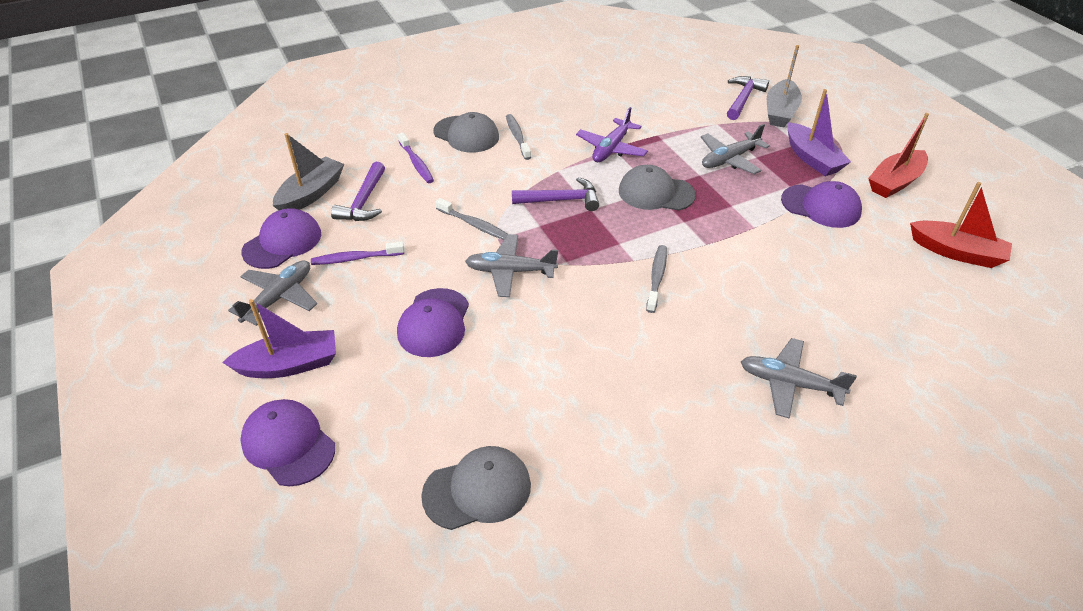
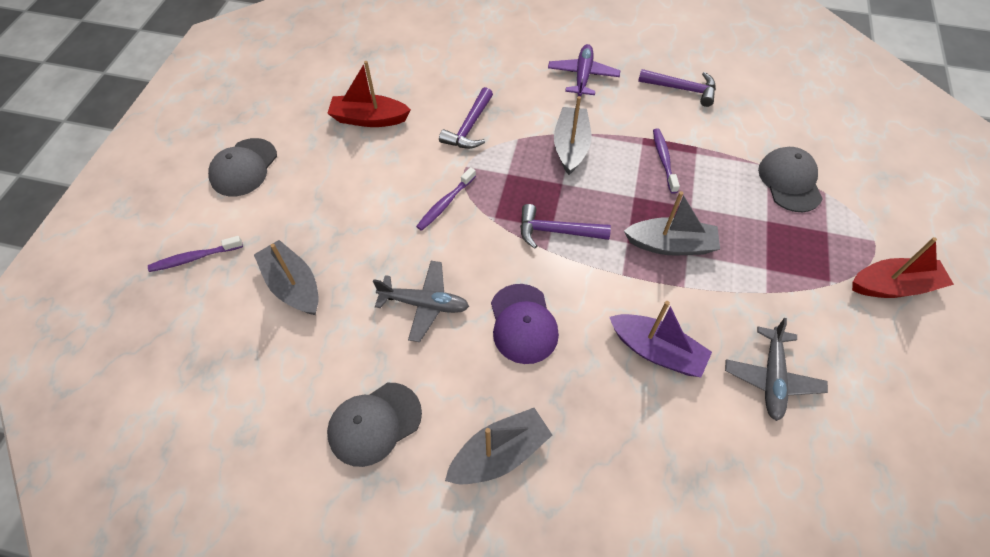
grey boat: 2 -> 4
grey plane: 4 -> 2
grey toothbrush: 3 -> 0
purple boat: 2 -> 1
purple cap: 4 -> 1
purple toothbrush: 2 -> 3

